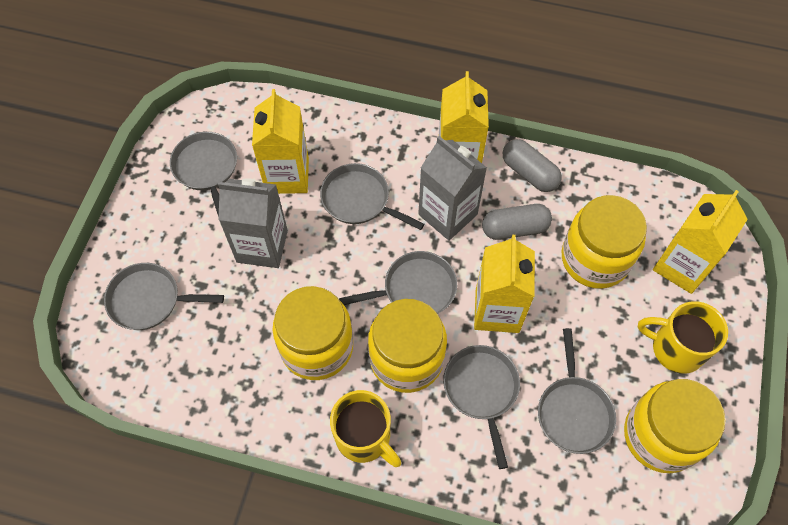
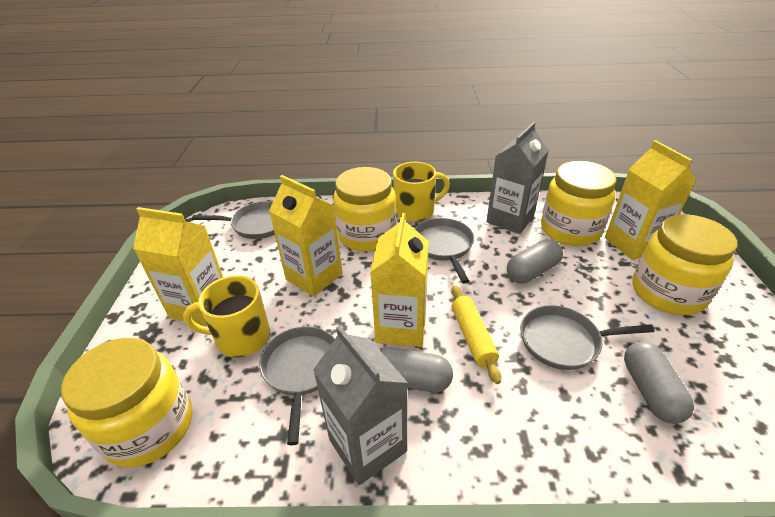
grey capsule: 2 -> 3
grey pan: 6 -> 4
yellow rolling pin: 0 -> 1

